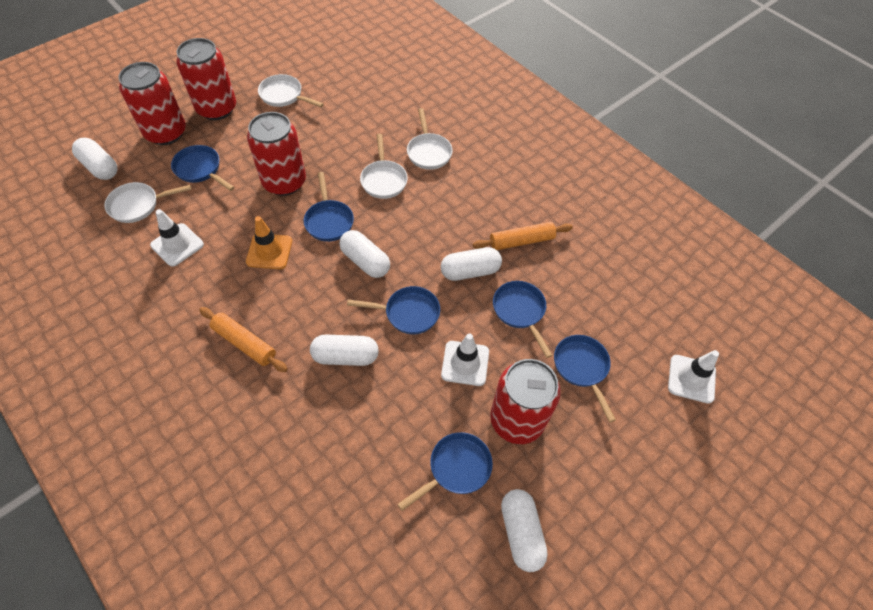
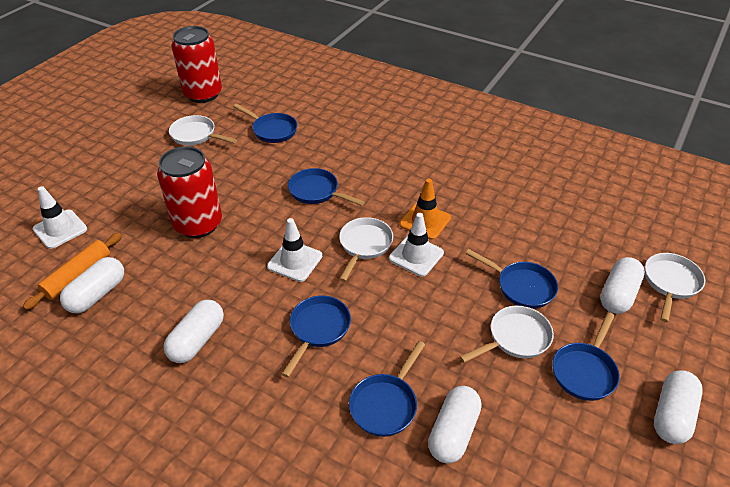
orange rolling pin: 2 -> 1
red can: 4 -> 2

